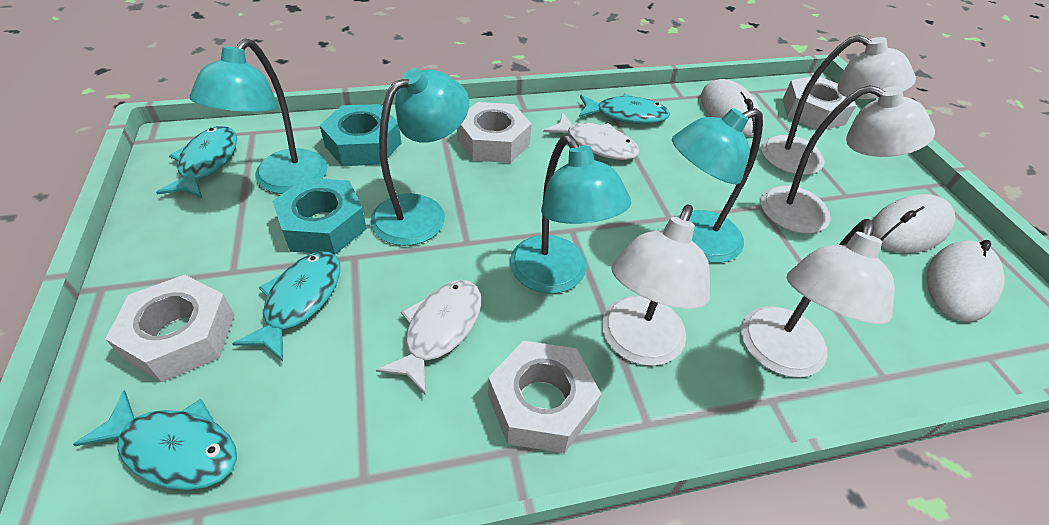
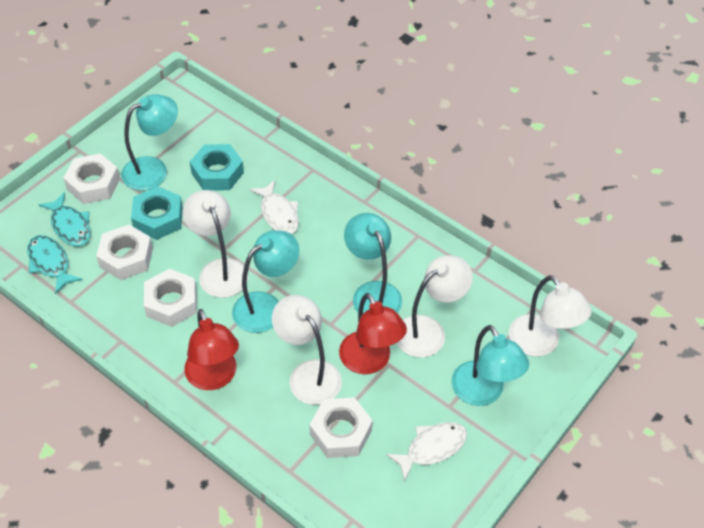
red lamp: 0 -> 2
turquoise fish: 4 -> 2
white mouse: 3 -> 0

